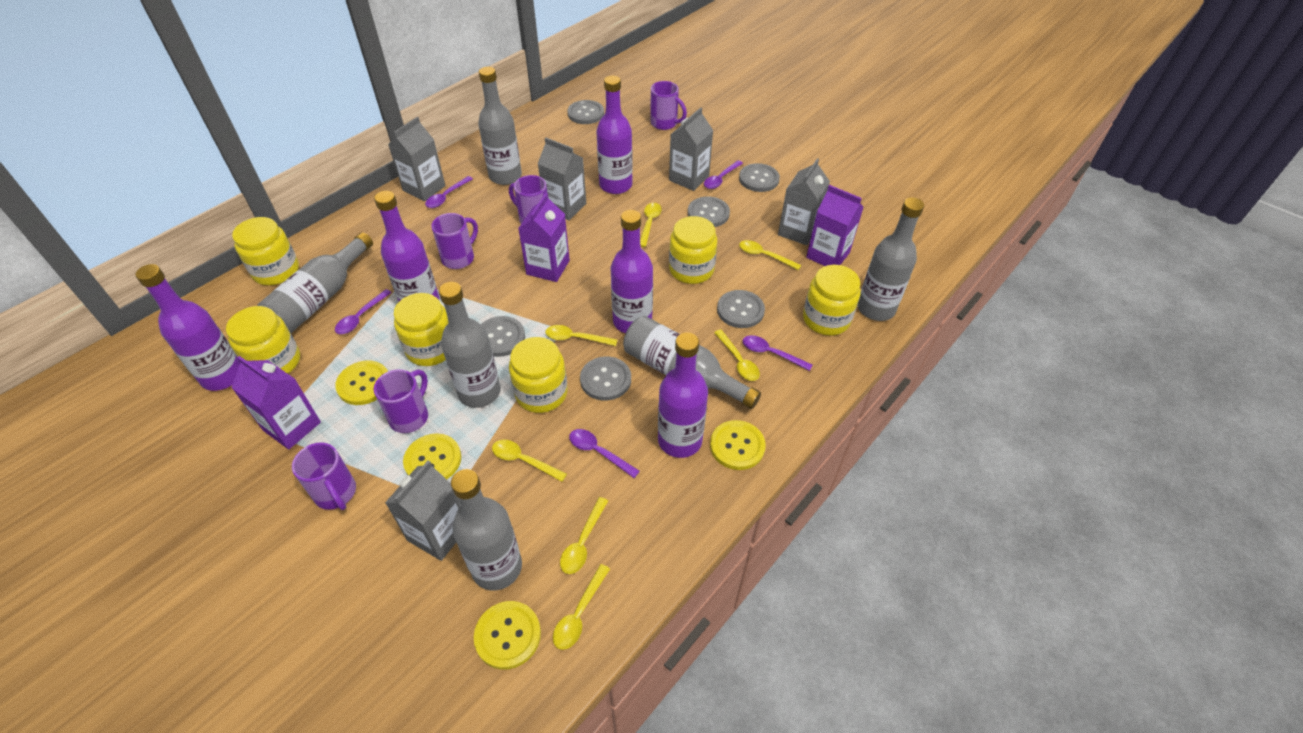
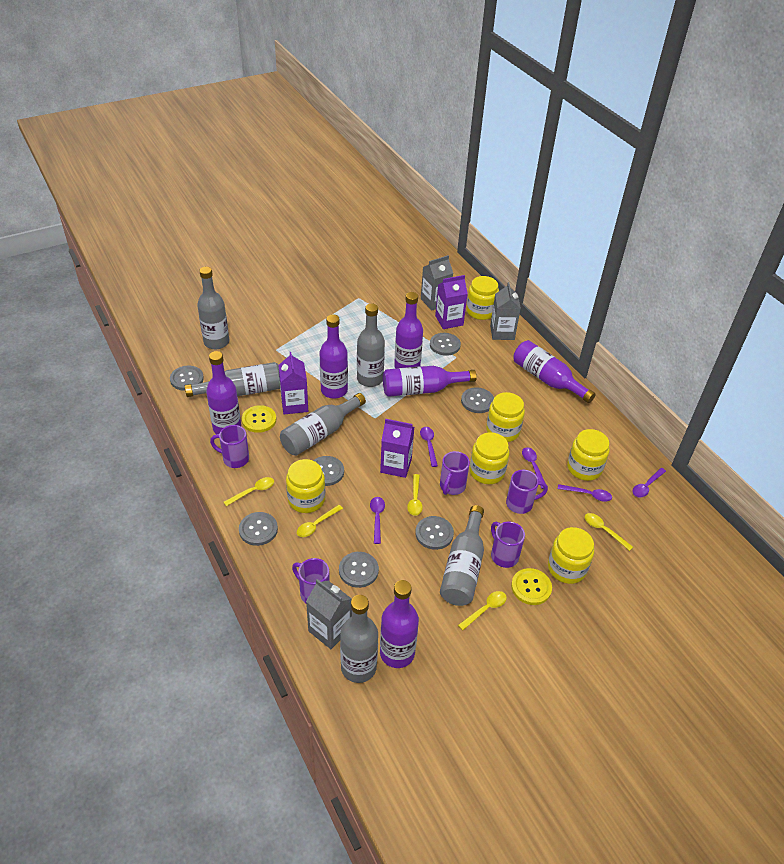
grey button: 6 -> 7
grey carton: 5 -> 3
purple bottle: 5 -> 6
yellow button: 4 -> 2
yellow spoon: 7 -> 5

